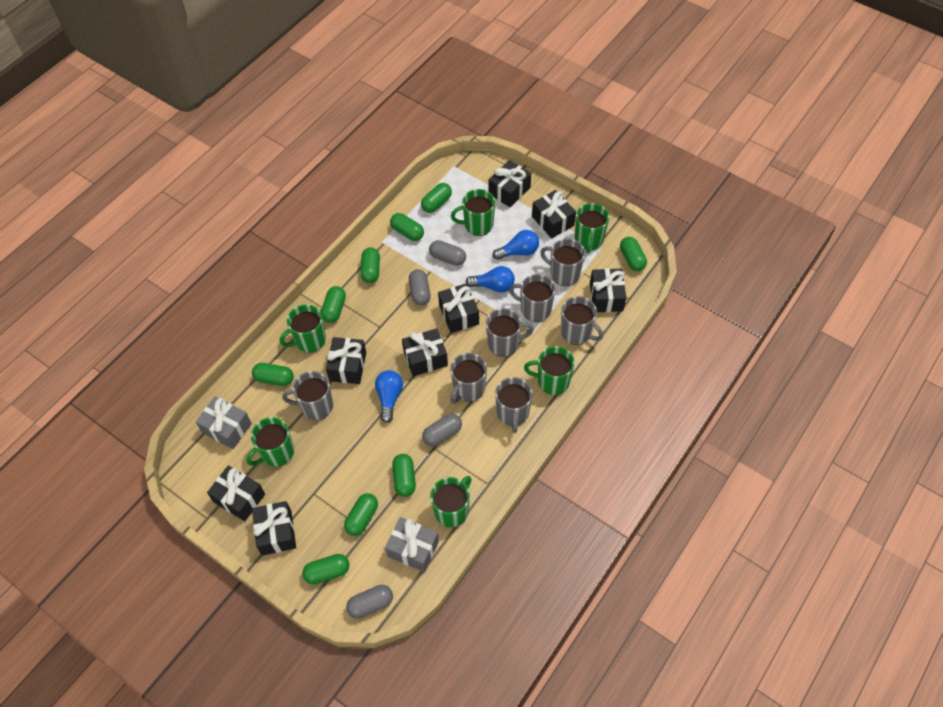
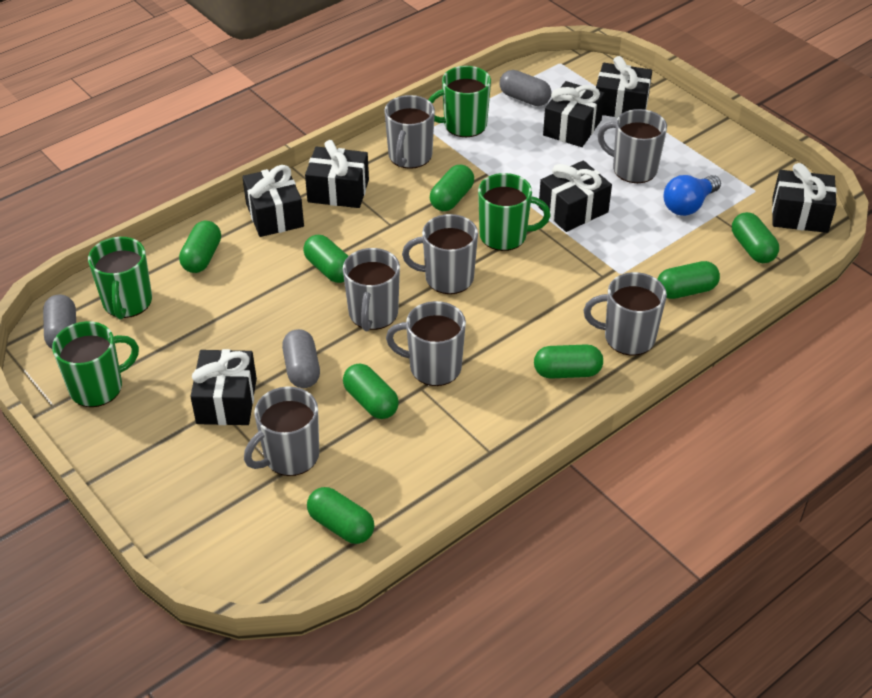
black gift: 8 -> 7
blue light bulb: 3 -> 1
green capsule: 9 -> 8
green mug: 6 -> 4
grey capsule: 4 -> 3
grey gift: 2 -> 0

